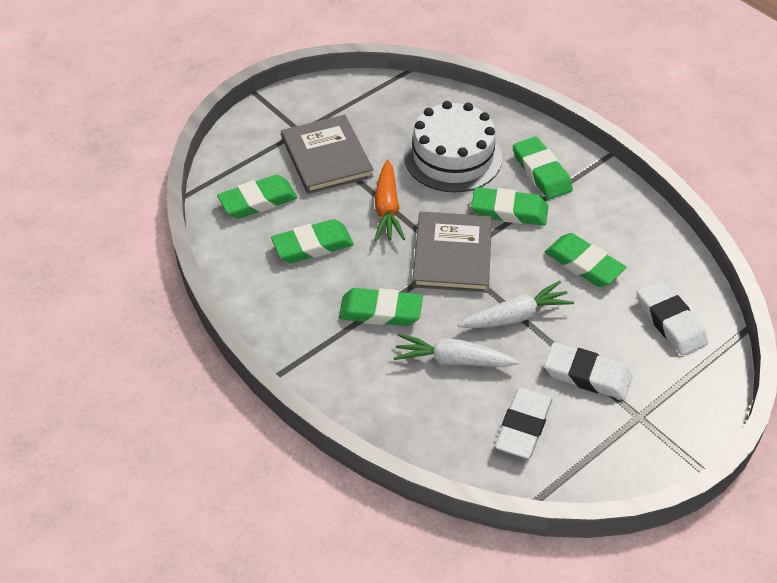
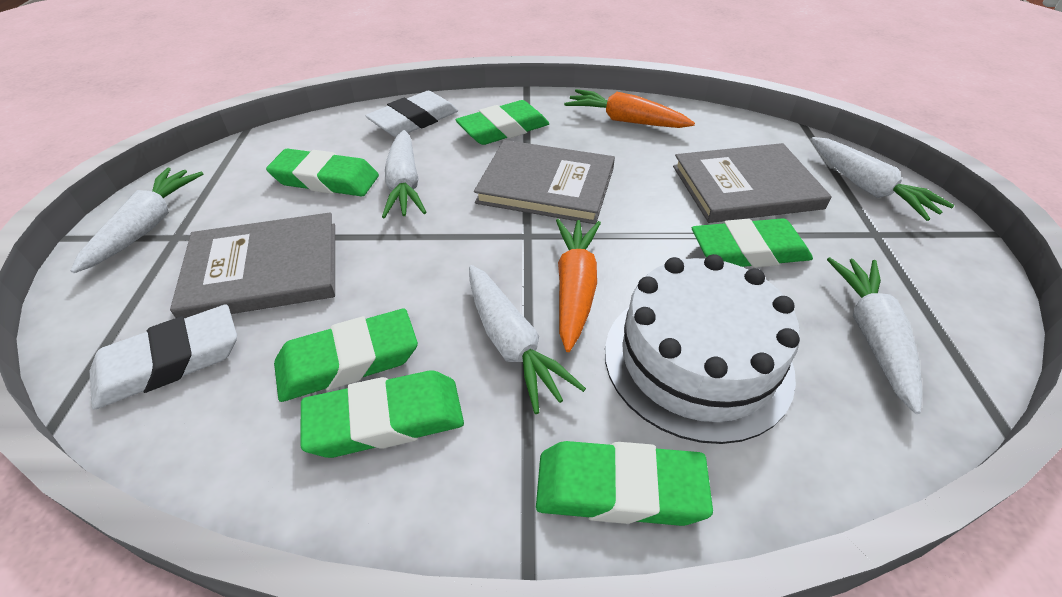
grey book: 2 -> 3
orange carrot: 1 -> 2
white carrot: 2 -> 5
white eraser: 3 -> 2

